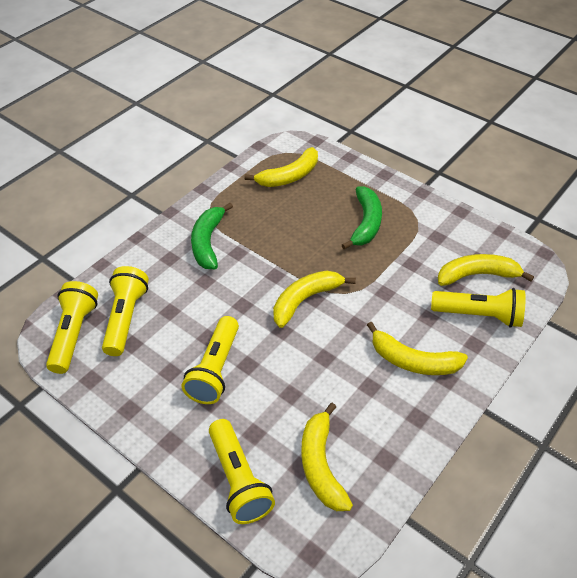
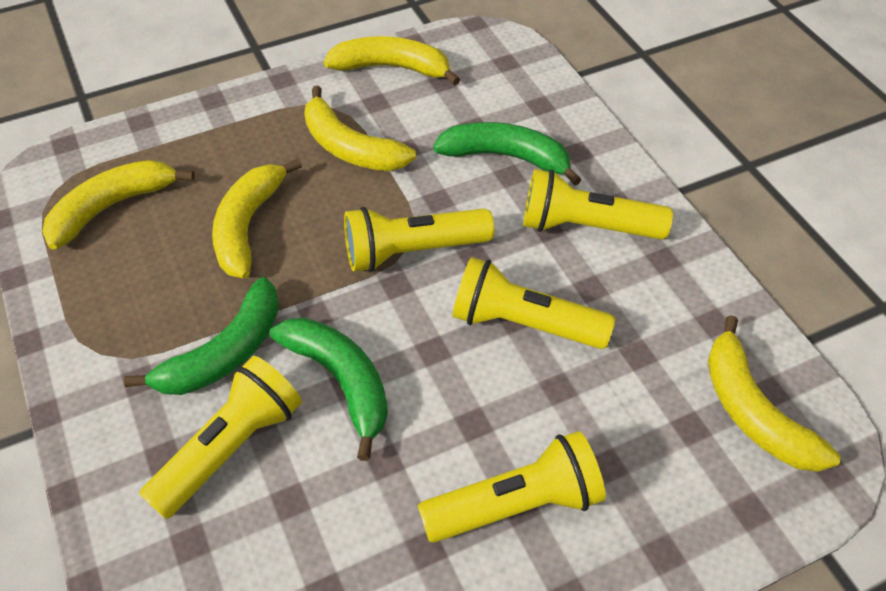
green banana: 2 -> 3

